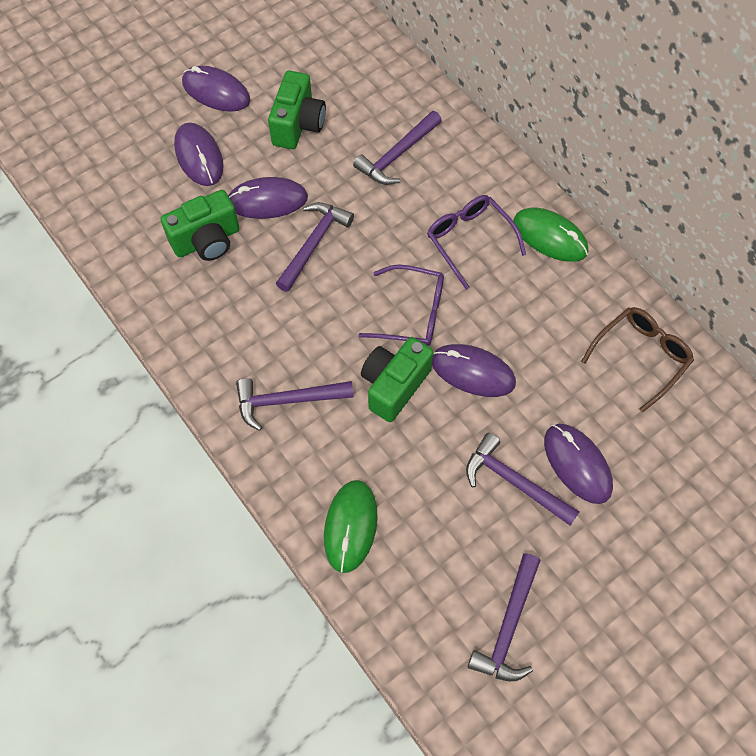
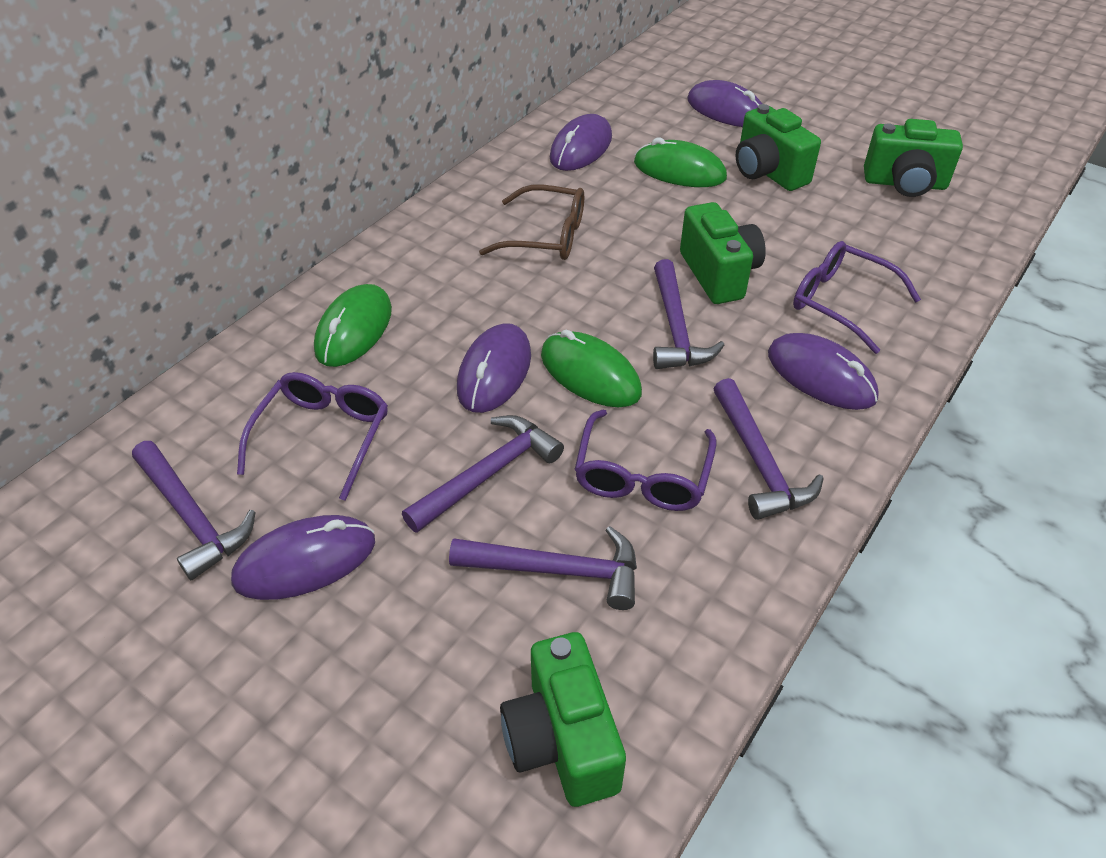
green camera: 3 -> 4
green mouse: 2 -> 3
purple glasses: 2 -> 3

